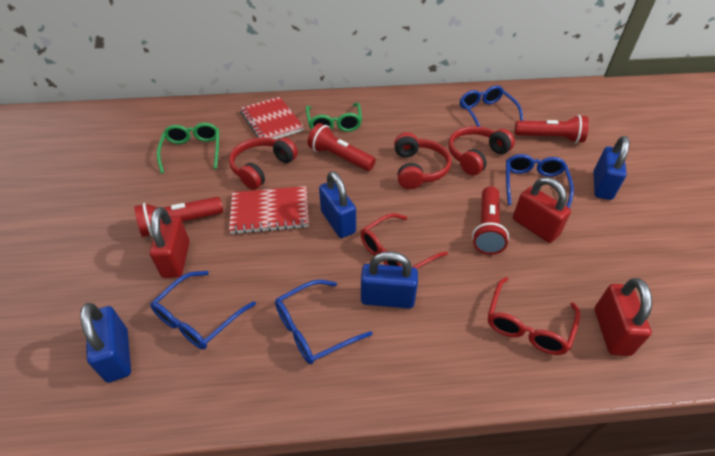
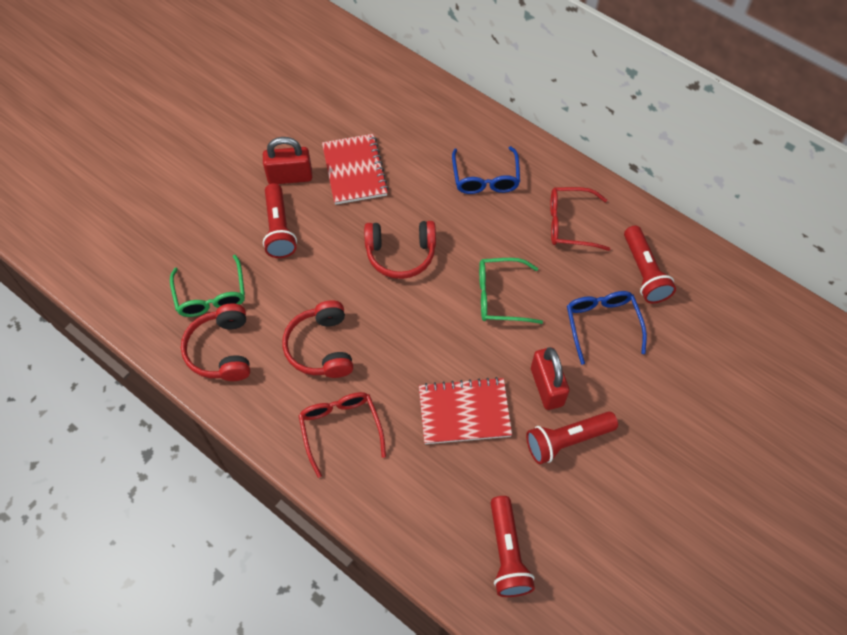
blue glasses: 4 -> 2
blue padlock: 4 -> 0
red padlock: 3 -> 2

